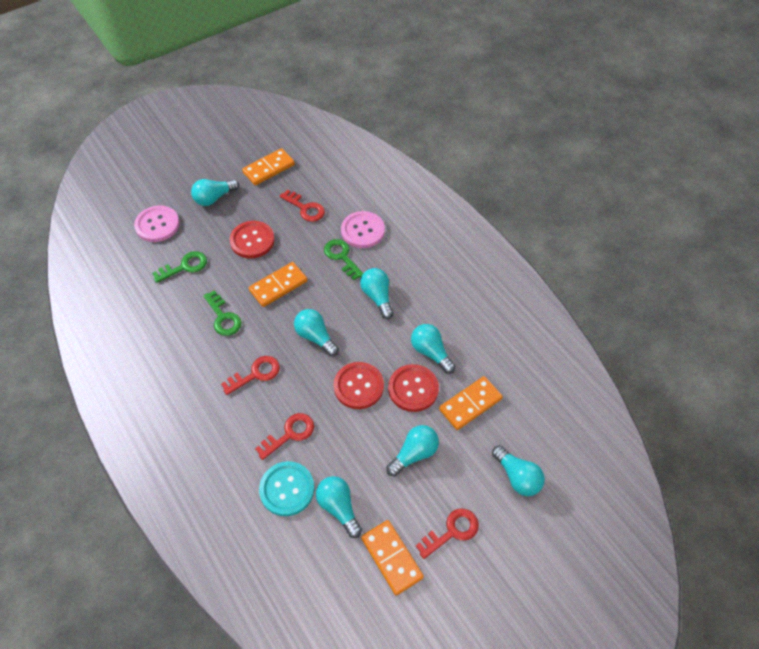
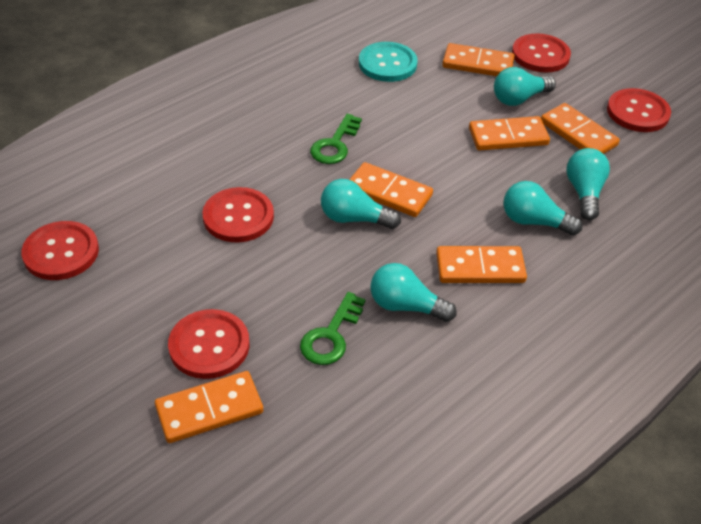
green key: 3 -> 2
orange domino: 4 -> 6
pink button: 2 -> 0
red button: 3 -> 5
red key: 4 -> 0
turquoise light bulb: 7 -> 5

